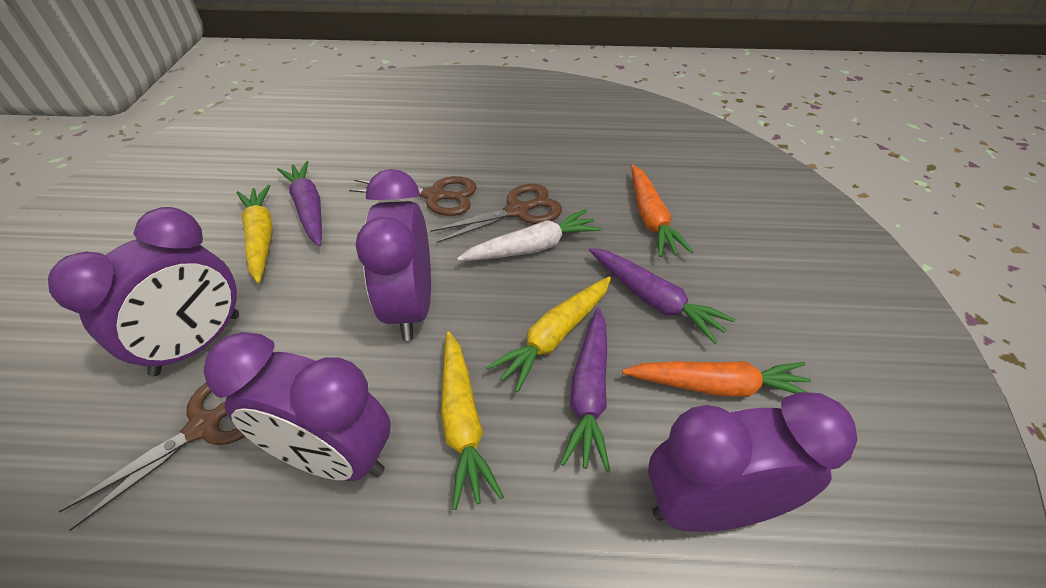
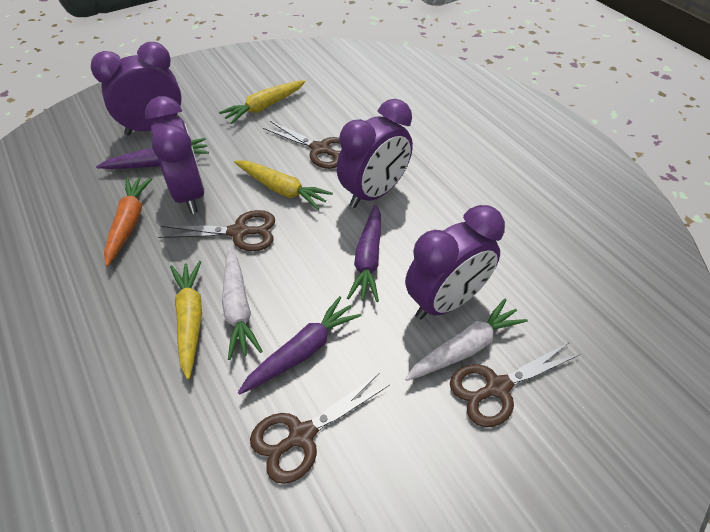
brown scissors: 3 -> 4
orange carrot: 2 -> 1
white carrot: 1 -> 2

